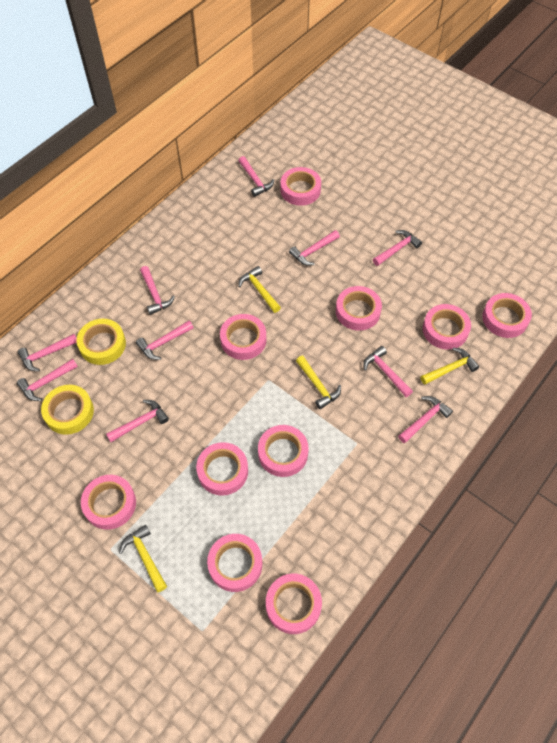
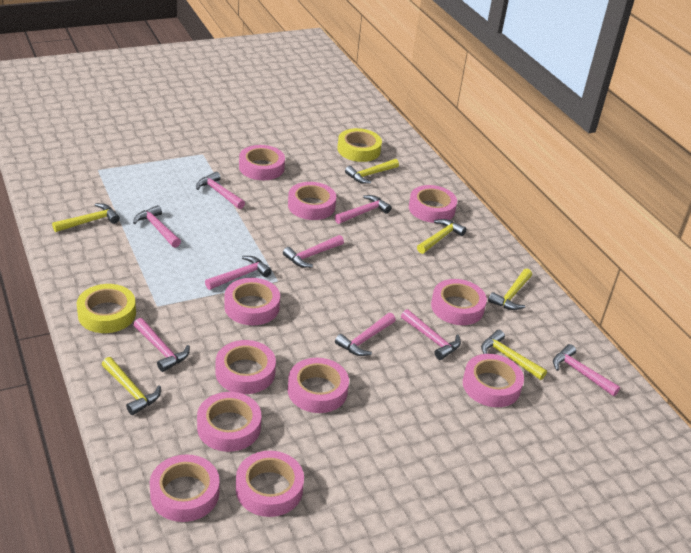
pink hammer: 10 -> 9
pink tape: 10 -> 11
yellow hammer: 4 -> 6

